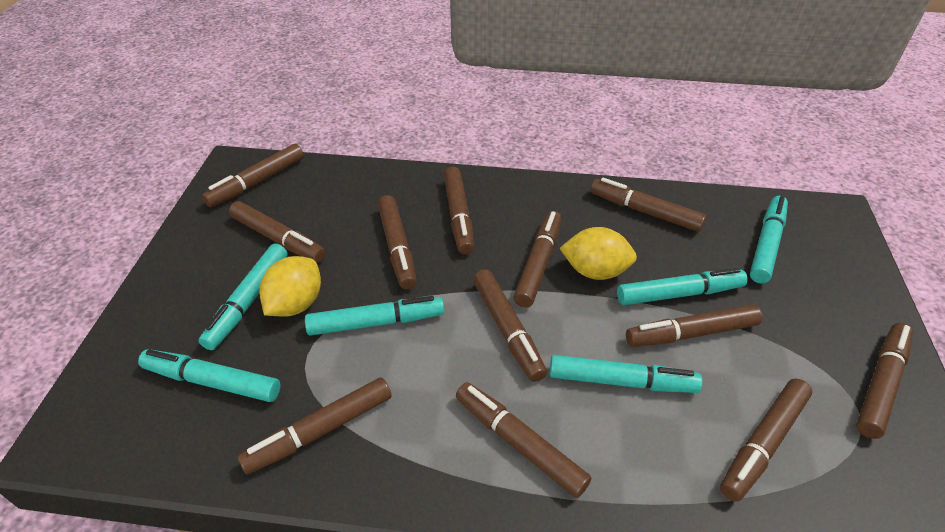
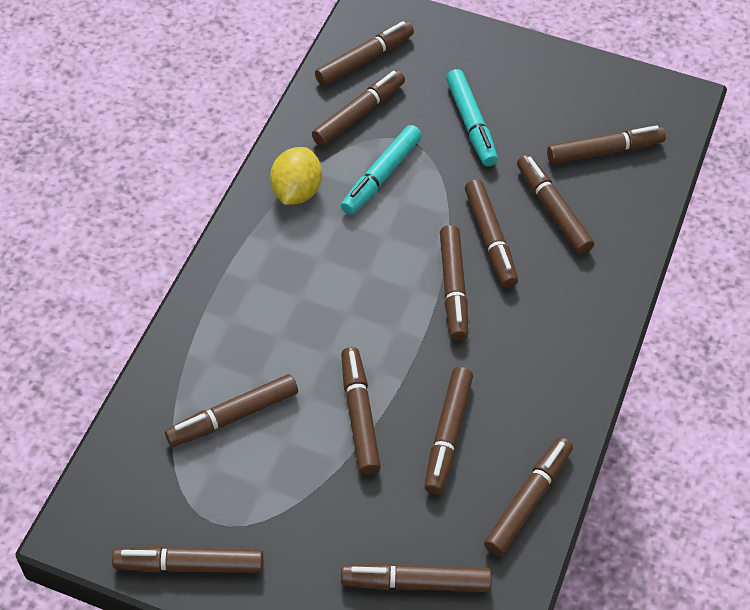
turquoise marker: 6 -> 2
yellow lemon: 2 -> 1

